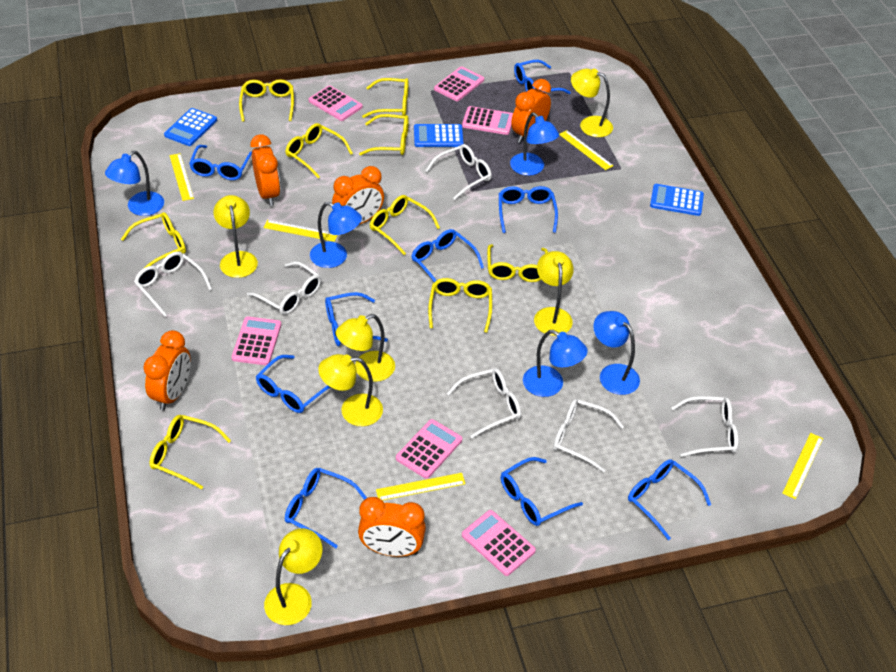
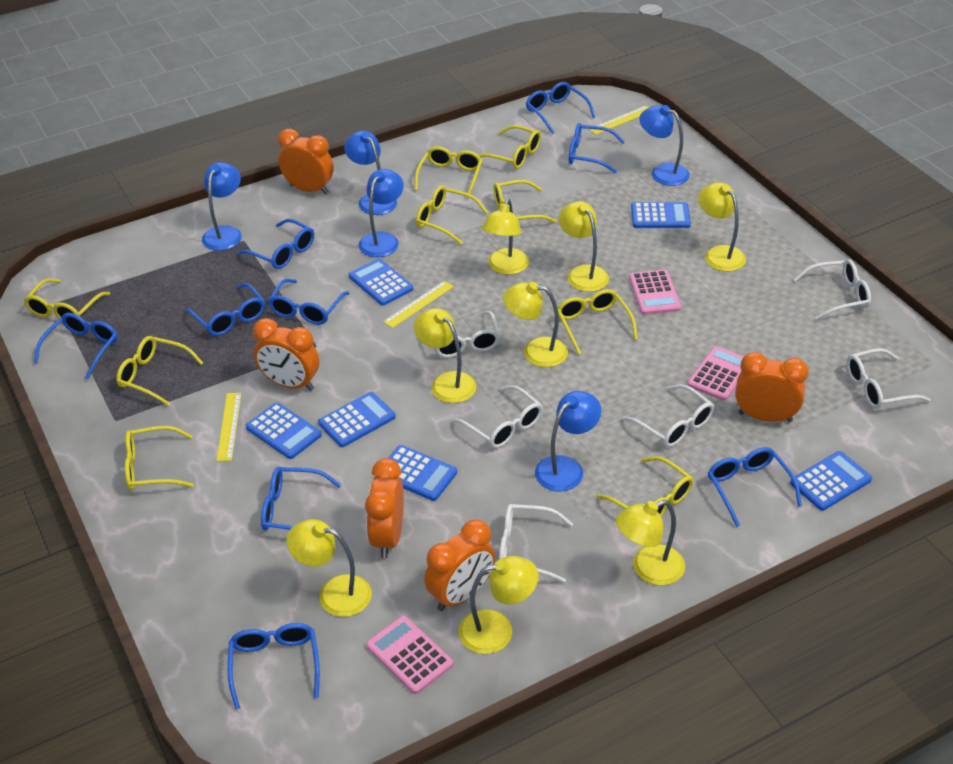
blue calculator: 3 -> 6
pink calculator: 6 -> 3
yellow lamp: 6 -> 8
yellow ruler: 5 -> 3

